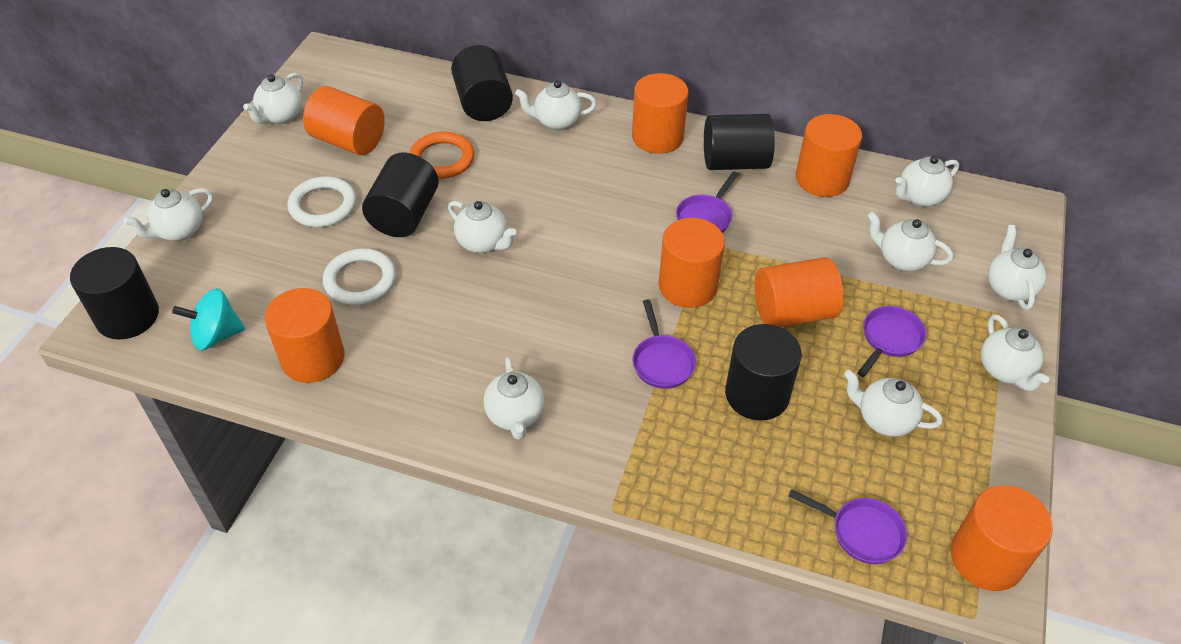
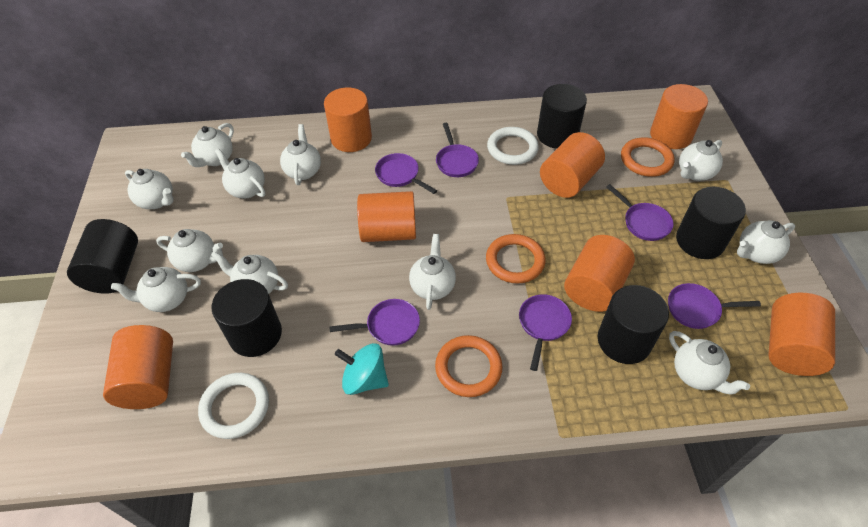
orange ring: 1 -> 3
purple pan: 4 -> 6
white teapot: 10 -> 11

